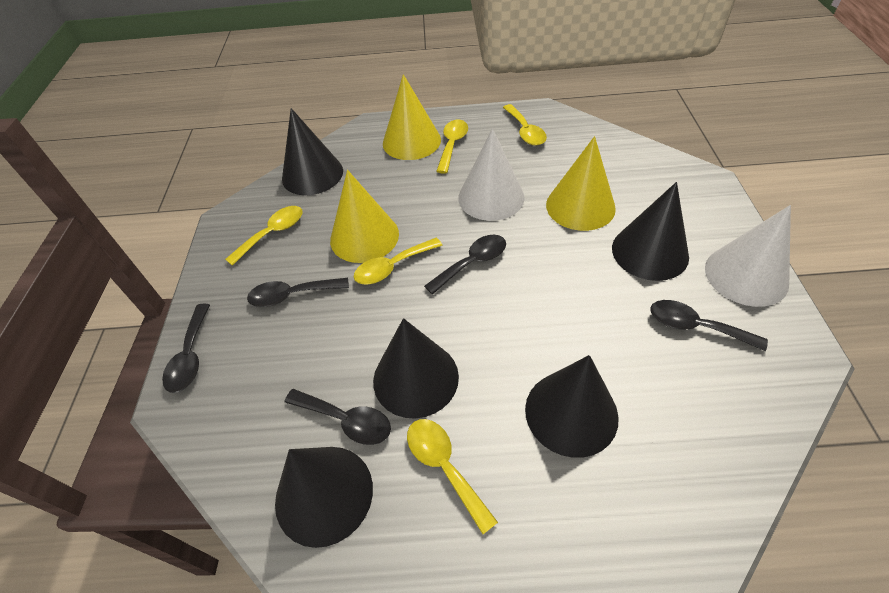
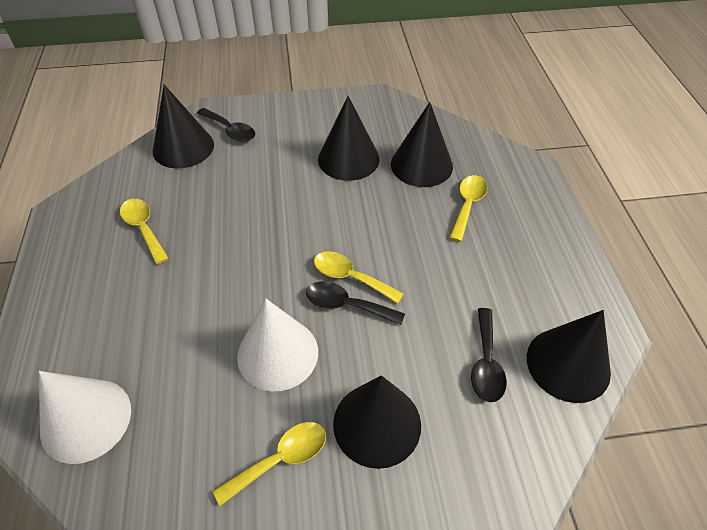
black spoon: 5 -> 3
yellow cone: 3 -> 0
yellow spoon: 5 -> 4

